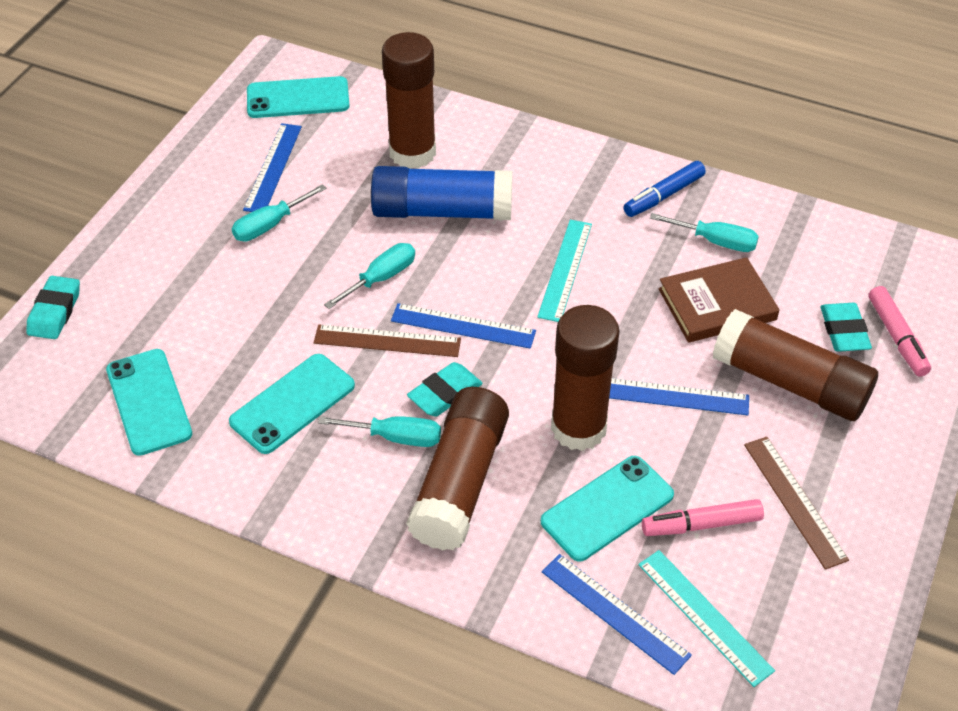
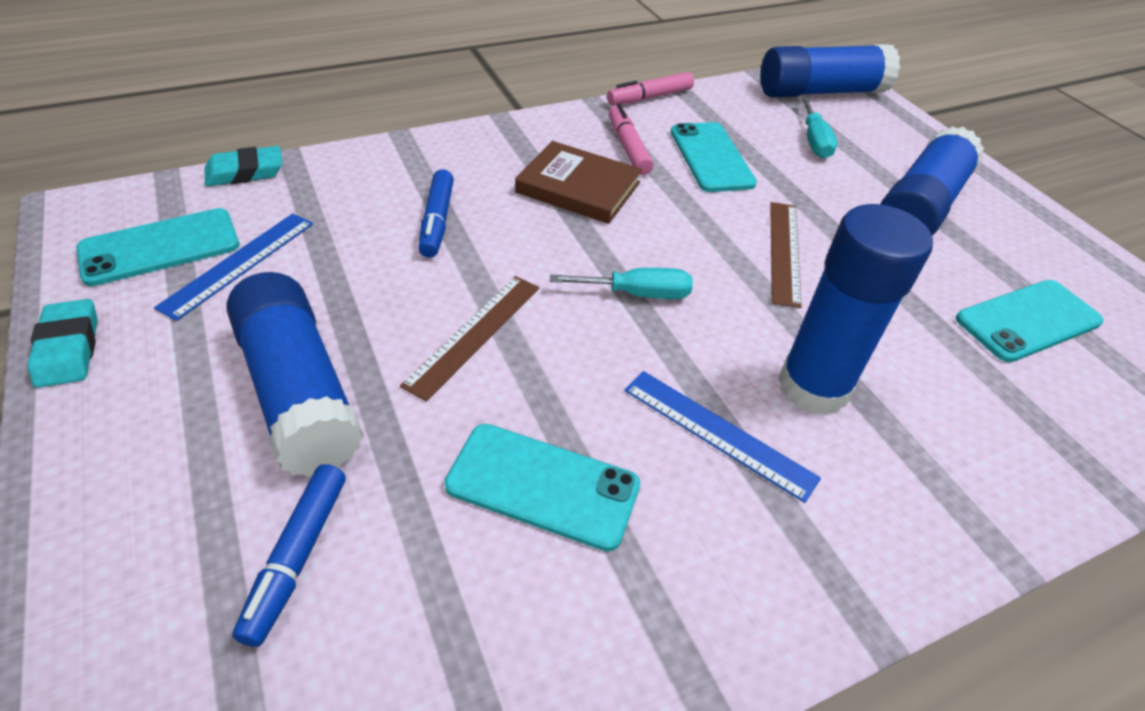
blue glue stick: 1 -> 4
blue marker: 1 -> 2
blue ruler: 4 -> 2
brown glue stick: 4 -> 0
turquoise eraser: 3 -> 2
turquoise ruler: 2 -> 0
turquoise screwdriver: 4 -> 2

